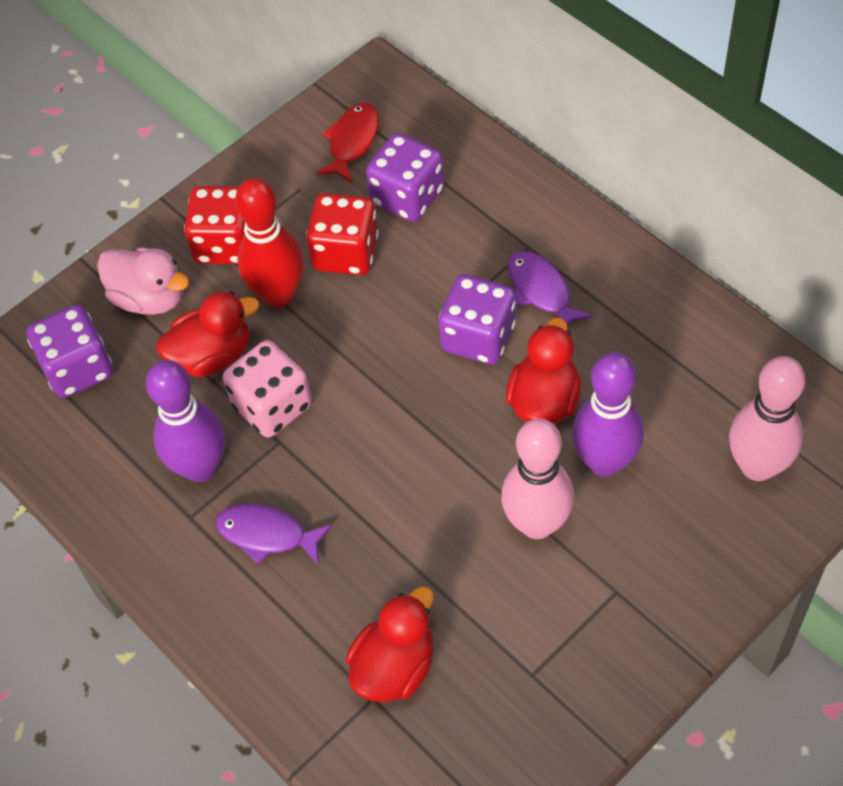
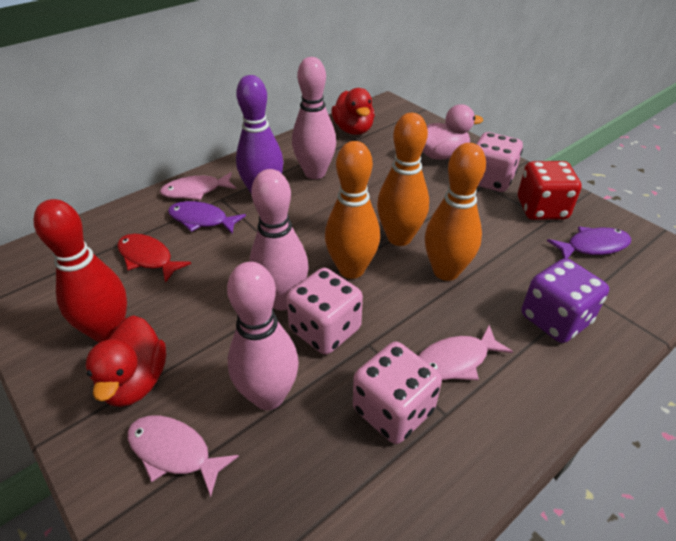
orange bowling pin: 0 -> 3
pink bowling pin: 2 -> 3
pink dice: 1 -> 3
pink fish: 0 -> 3
purple bowling pin: 2 -> 1
purple dice: 3 -> 1
red dice: 2 -> 1
red duck: 3 -> 2

